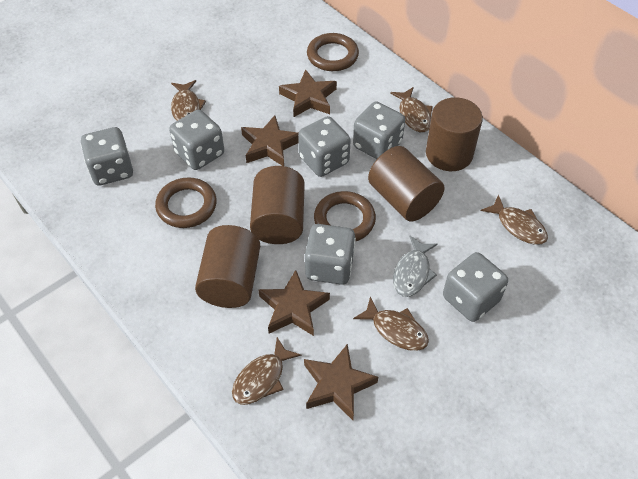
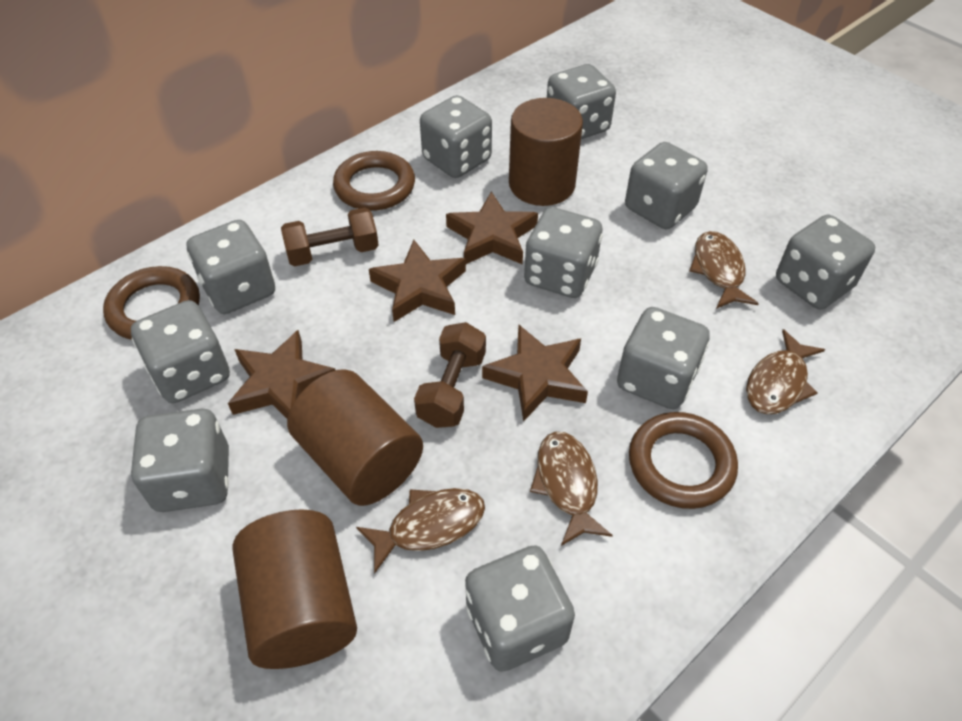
brown cylinder: 4 -> 3
brown dumbbell: 0 -> 2
brown fish: 5 -> 4
grey dice: 6 -> 10
grey fish: 1 -> 0

